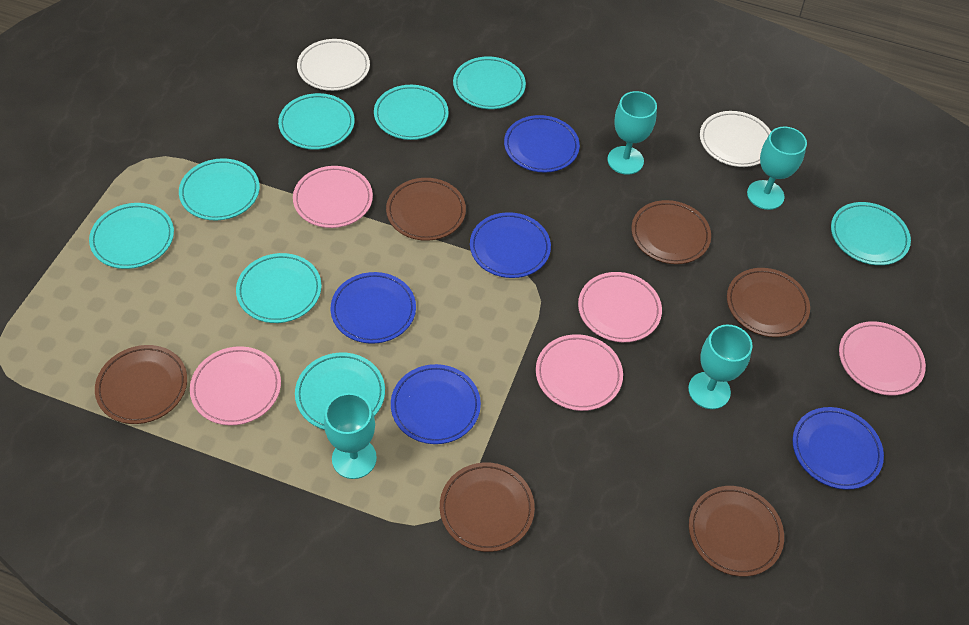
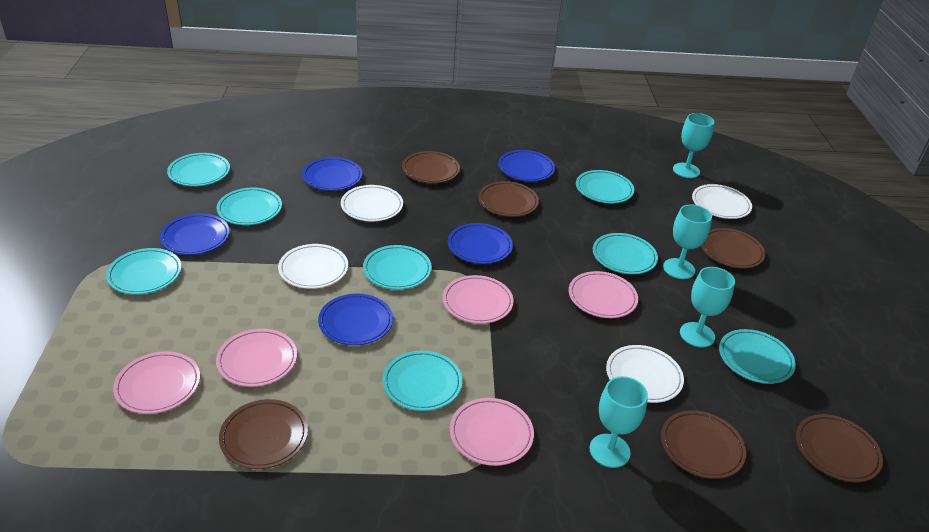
white plate: 2 -> 4

